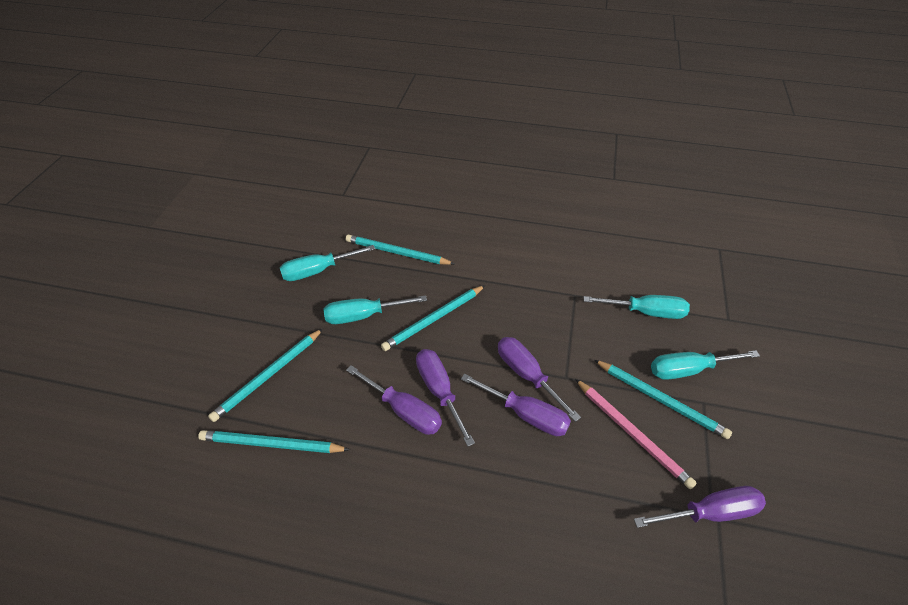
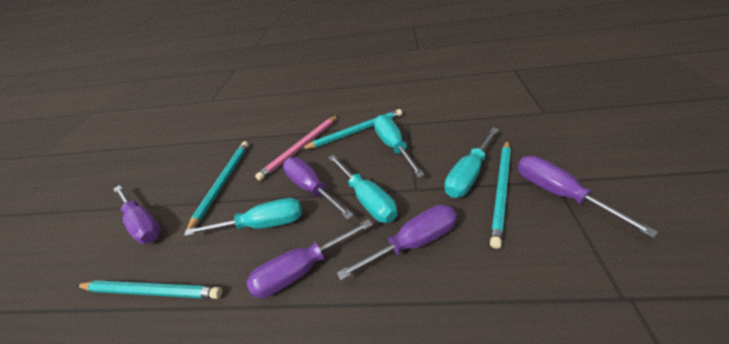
turquoise pencil: 5 -> 4

